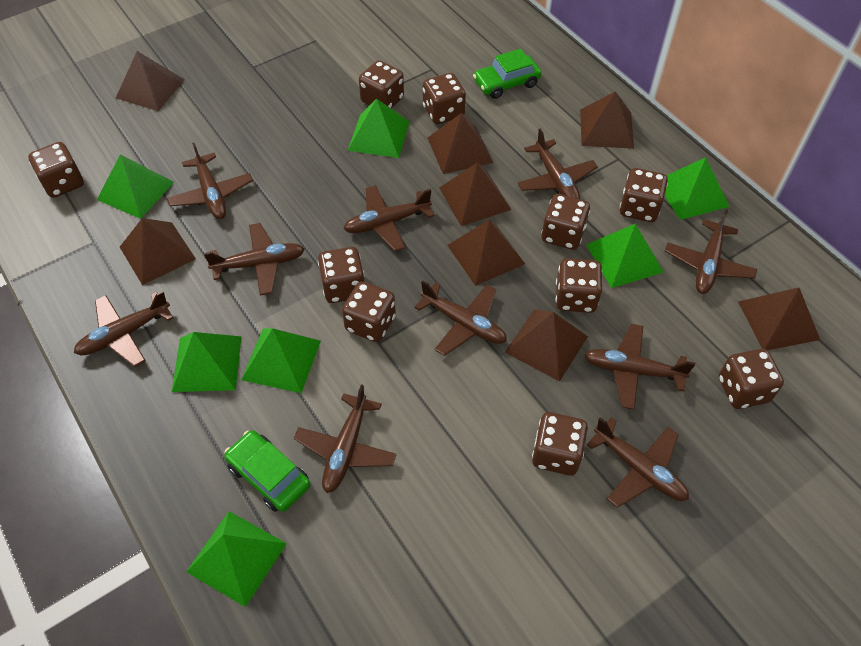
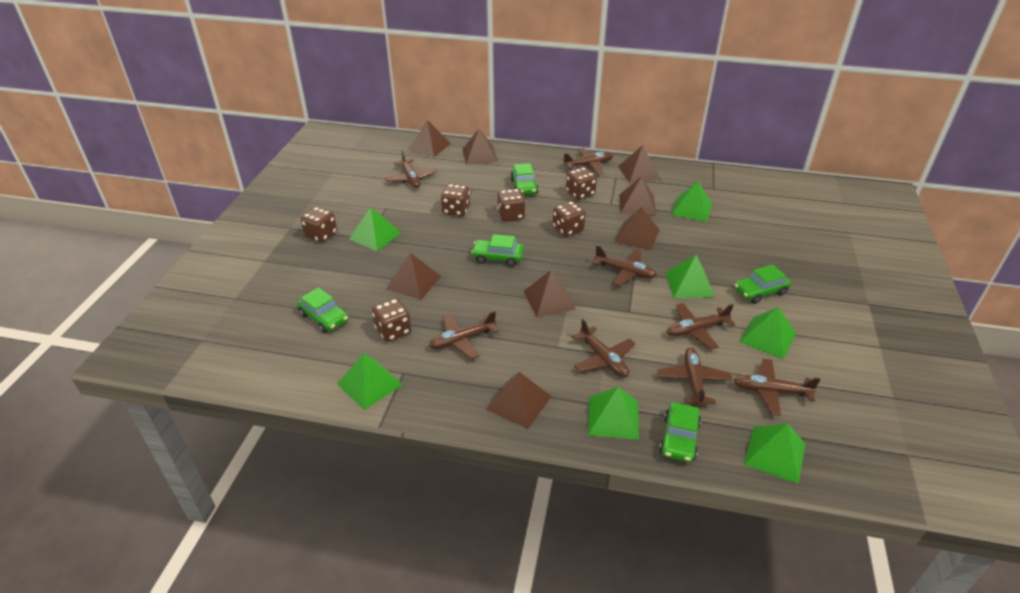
brown dice: 10 -> 6
brown plane: 10 -> 8
green car: 2 -> 5

